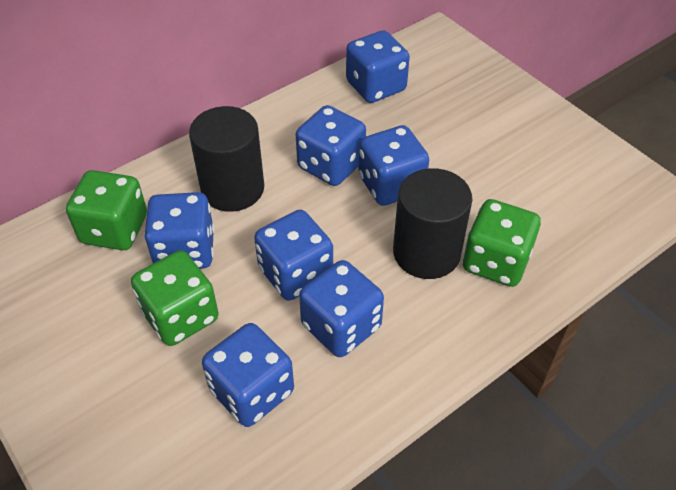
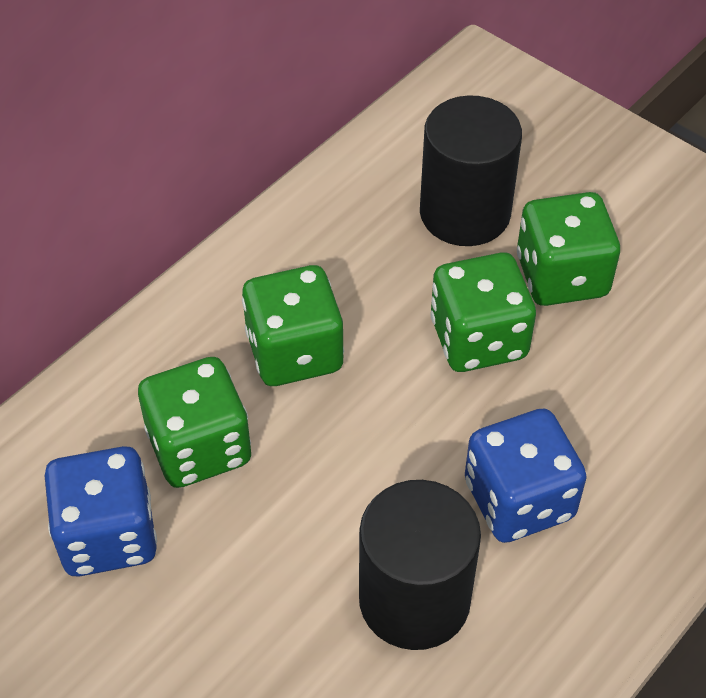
blue dice: 7 -> 2
green dice: 3 -> 4

